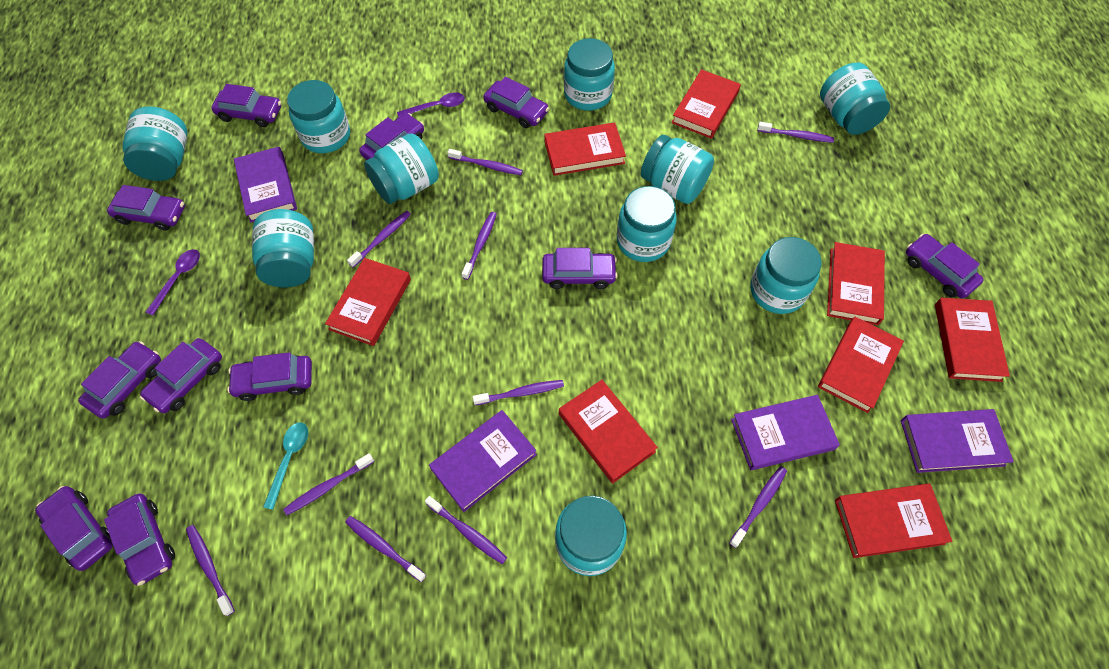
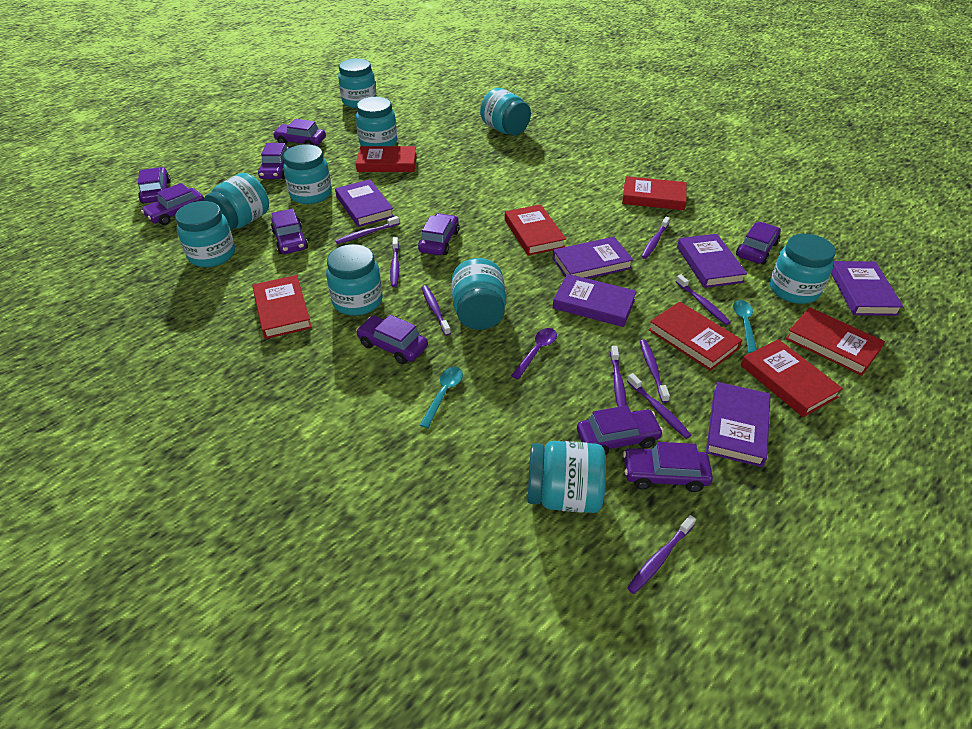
purple book: 4 -> 6
purple car: 11 -> 10
purple spoon: 2 -> 1
purple toothbrush: 10 -> 9
red book: 8 -> 7
turquoise spoon: 1 -> 2

